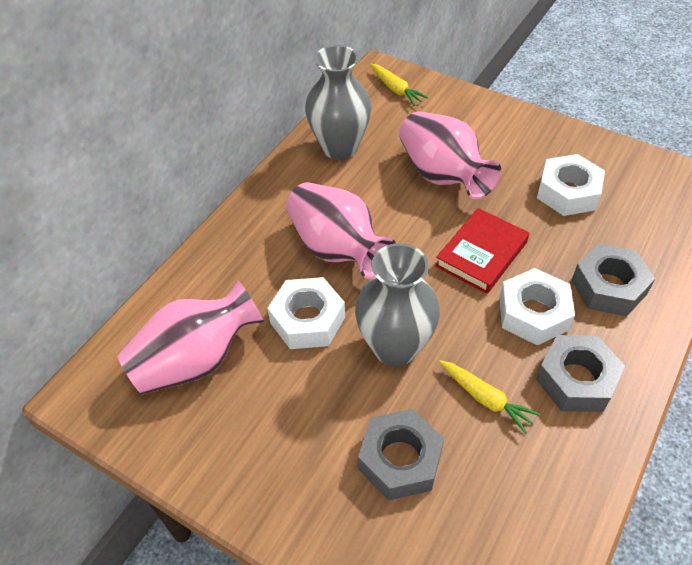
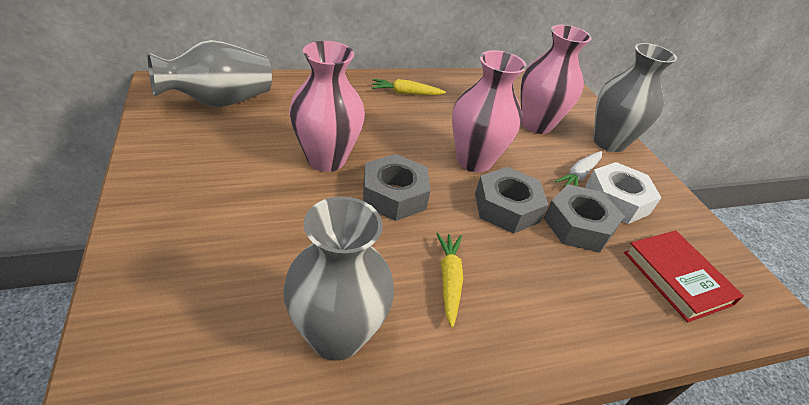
grey vase: 2 -> 3
white carrot: 0 -> 1
white nut: 3 -> 1

